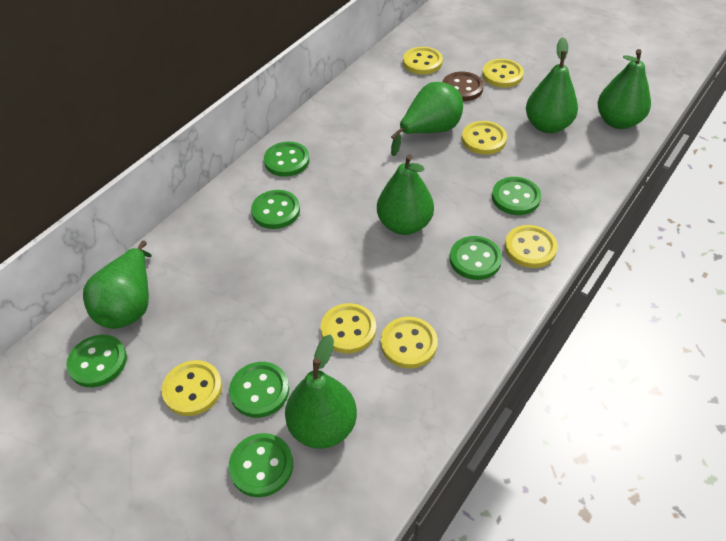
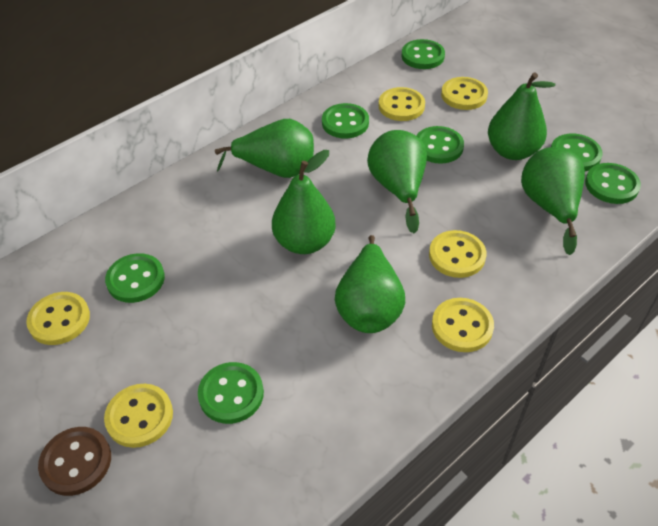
yellow button: 7 -> 6

